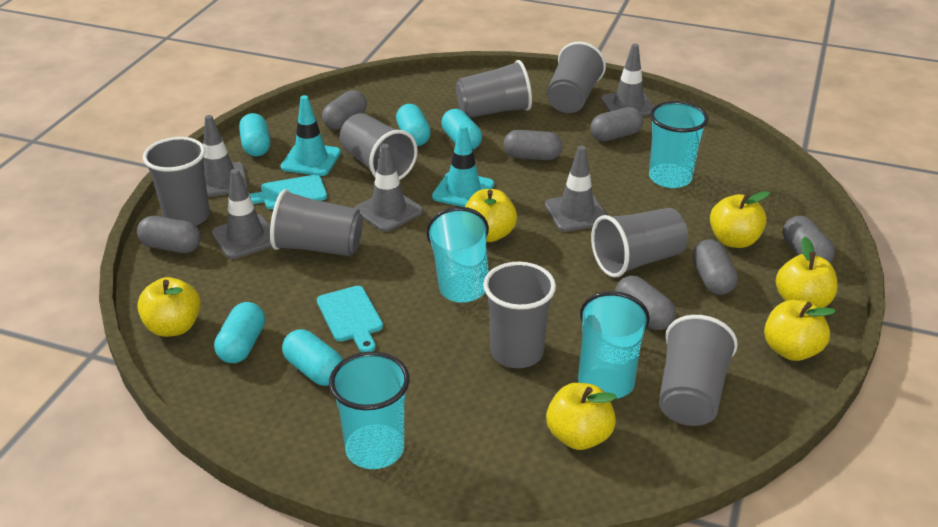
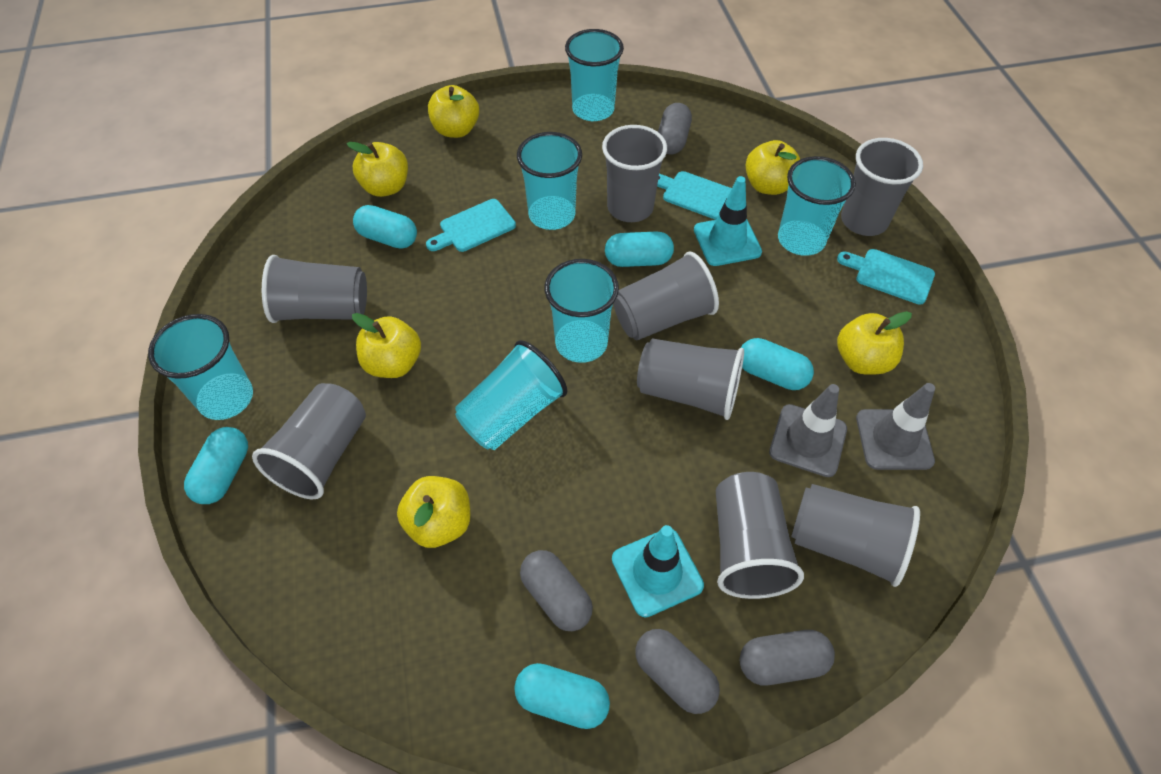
grey capsule: 7 -> 4
grey traffic cone: 5 -> 2
turquoise cup: 4 -> 6
turquoise cutting board: 2 -> 3

